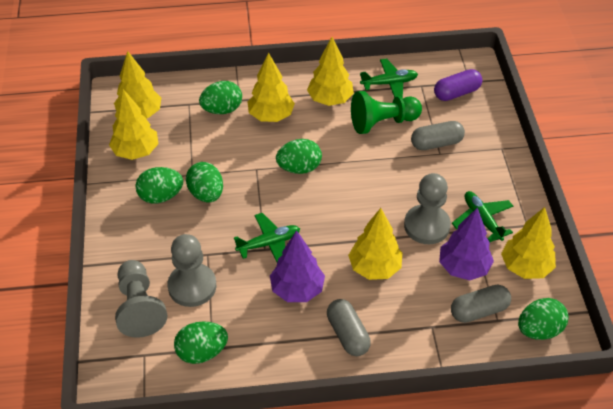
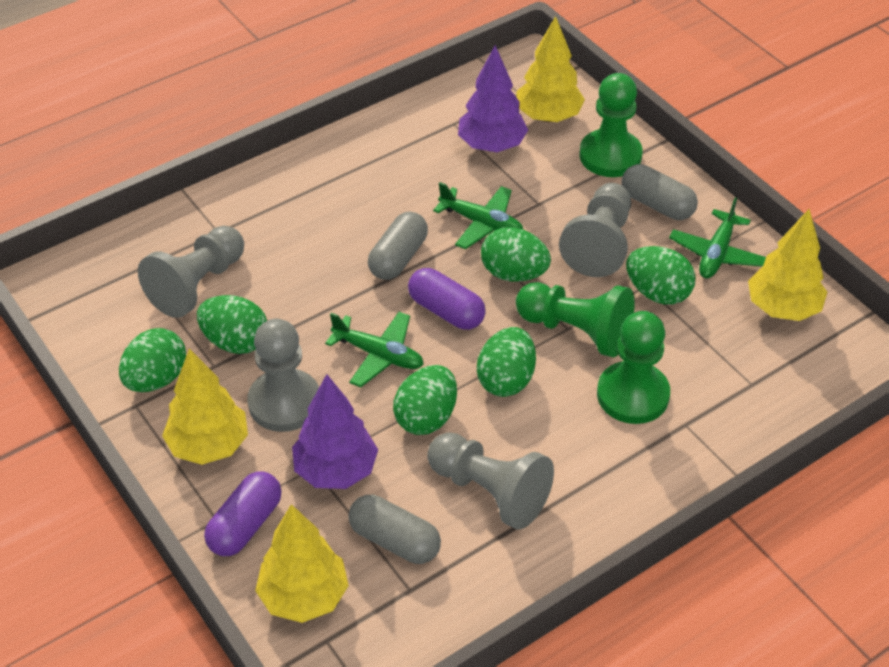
green pawn: 1 -> 3
grey pawn: 3 -> 4
purple capsule: 1 -> 2
yellow tree: 6 -> 4

